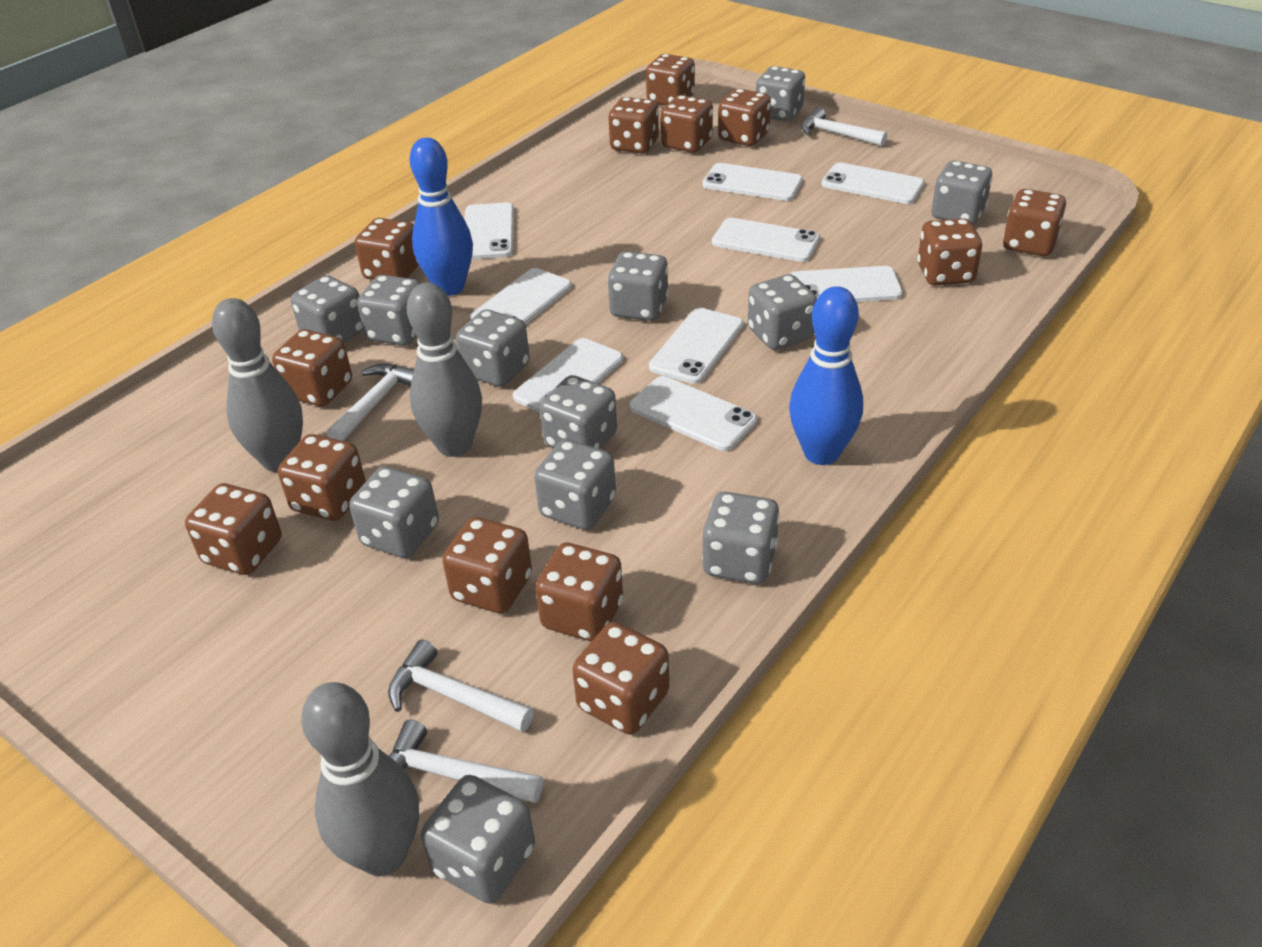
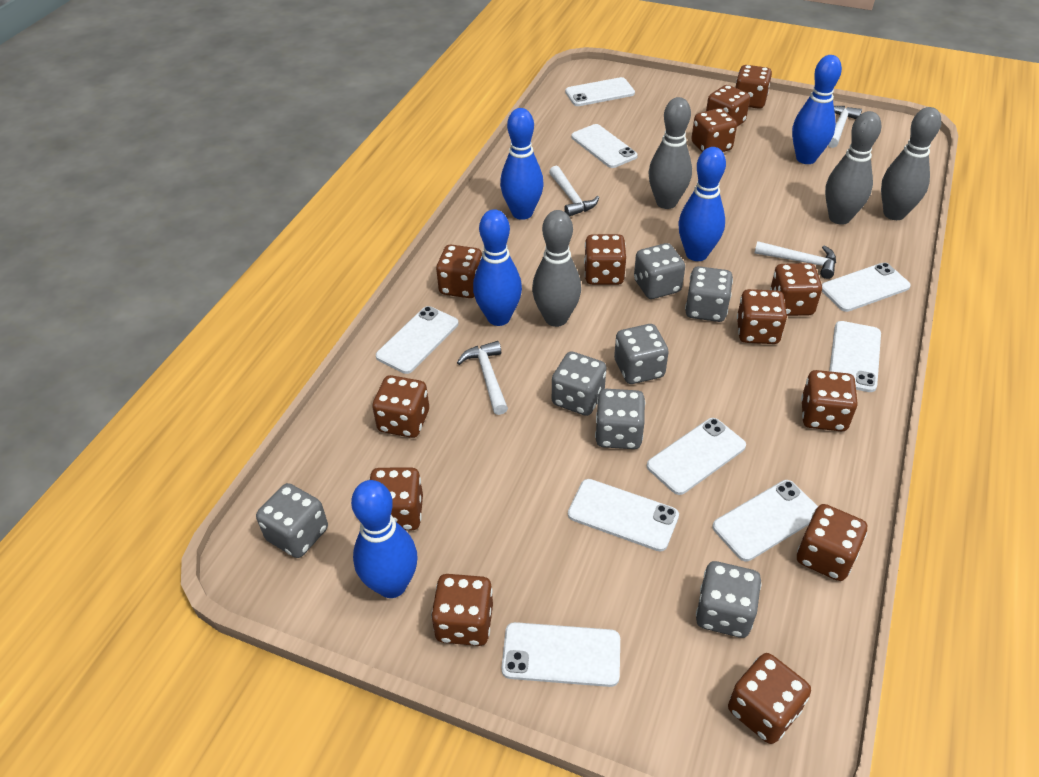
blue bowling pin: 2 -> 5
grey bowling pin: 3 -> 4
grey dice: 12 -> 7

